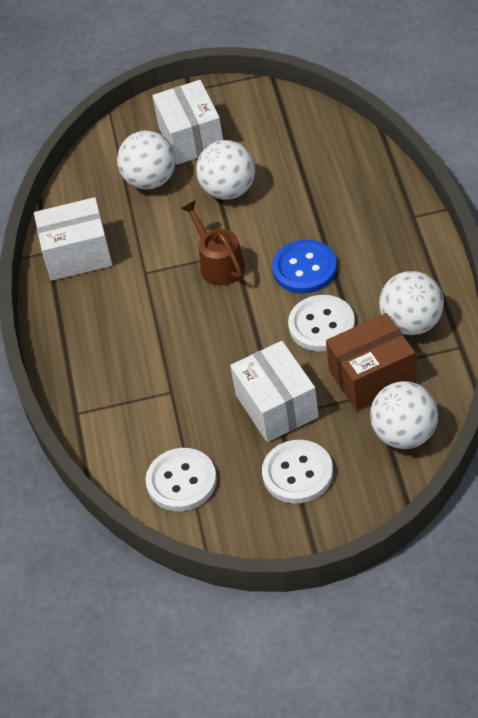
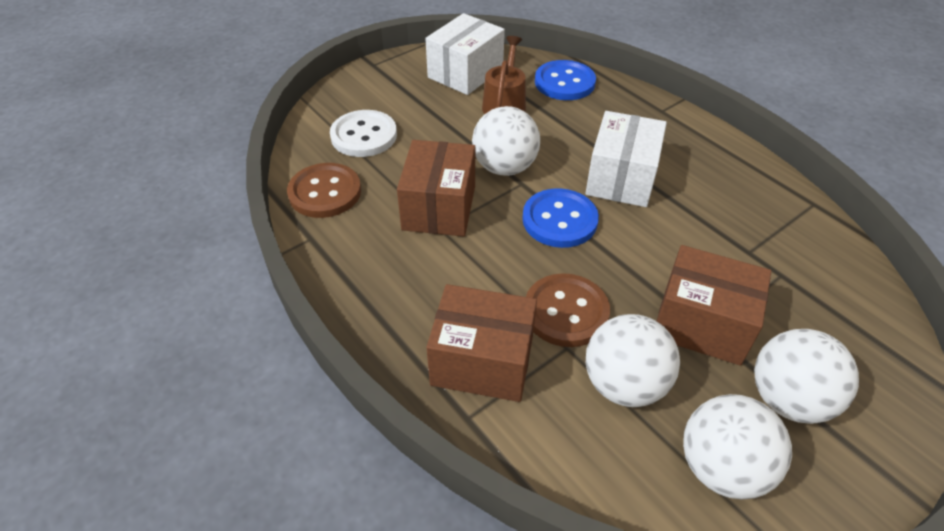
blue button: 1 -> 2
brown box: 1 -> 3
brown button: 0 -> 2
white box: 3 -> 2
white button: 3 -> 1

